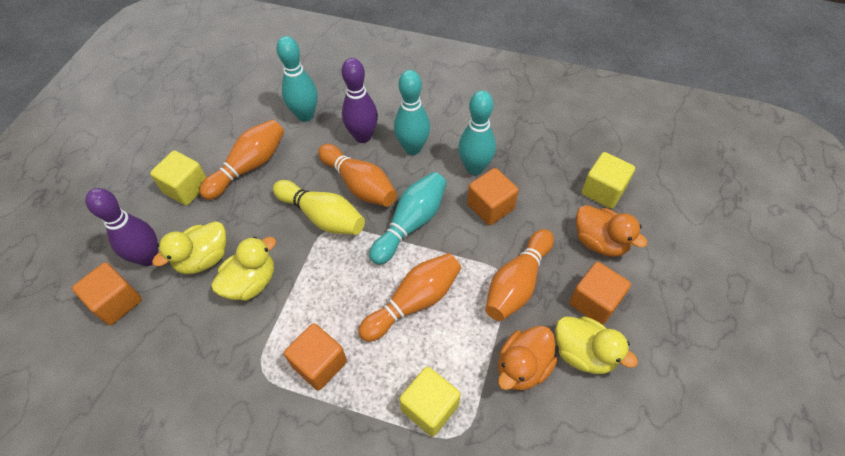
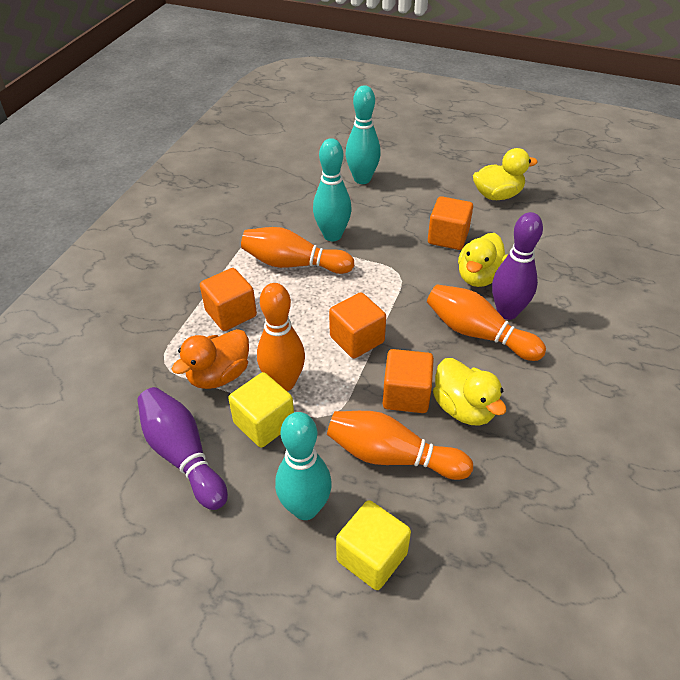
orange duck: 2 -> 1
turquoise bowling pin: 4 -> 3
yellow bowling pin: 1 -> 0
yellow cube: 3 -> 2

